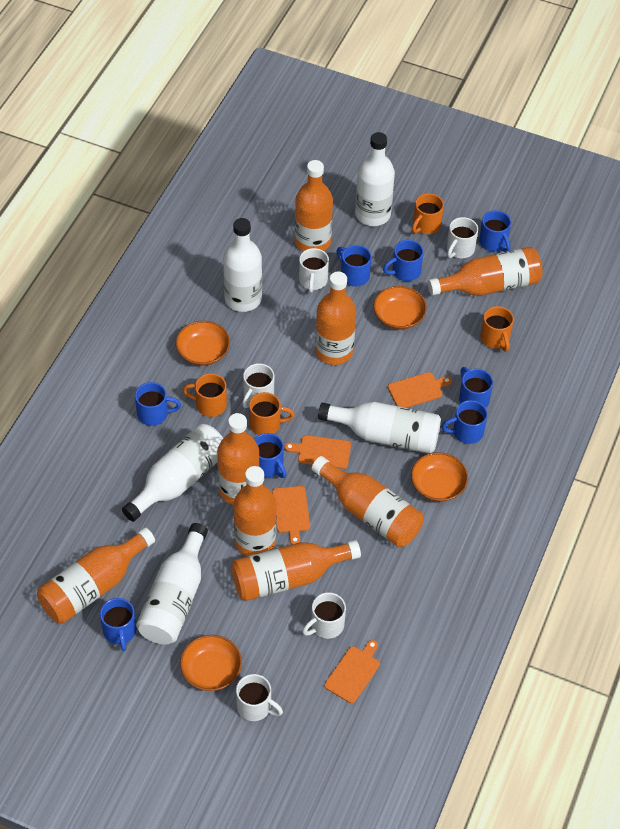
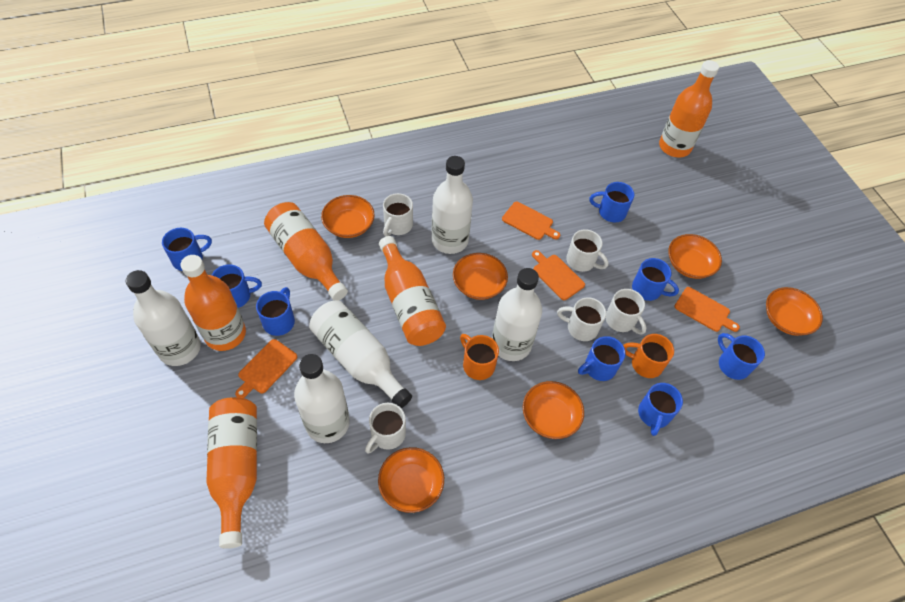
orange bottle: 8 -> 5
orange bowl: 4 -> 6
orange mug: 4 -> 2

